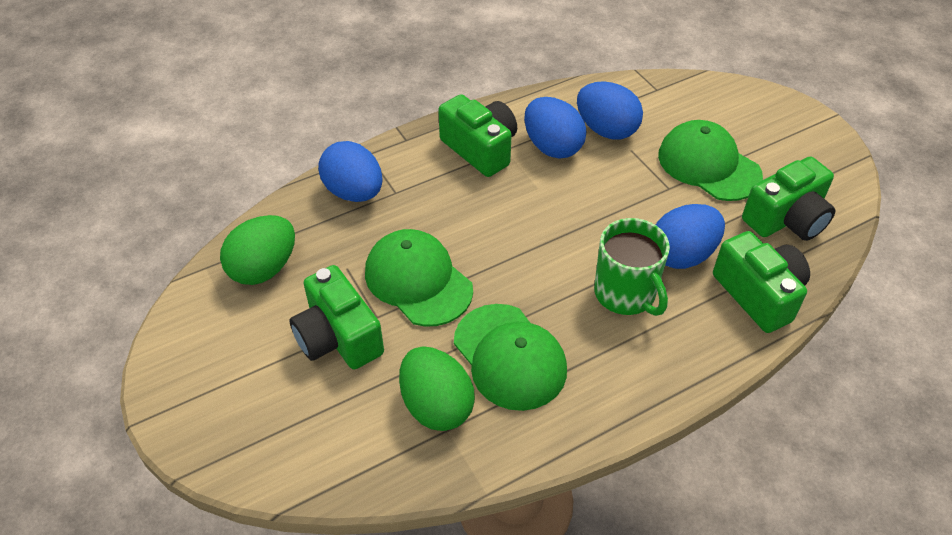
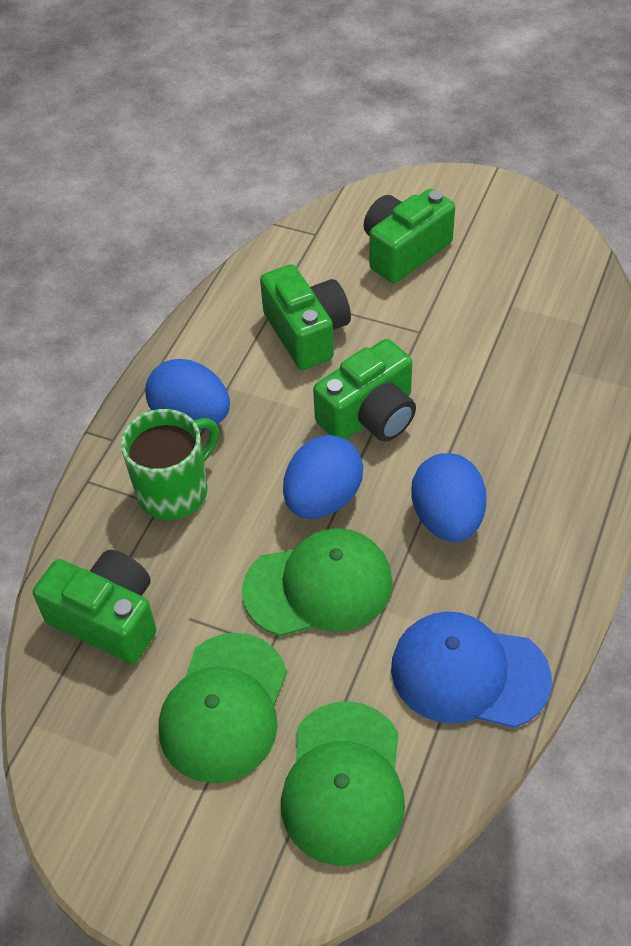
blue cap: 0 -> 1
blue egg: 4 -> 3
green egg: 2 -> 0

